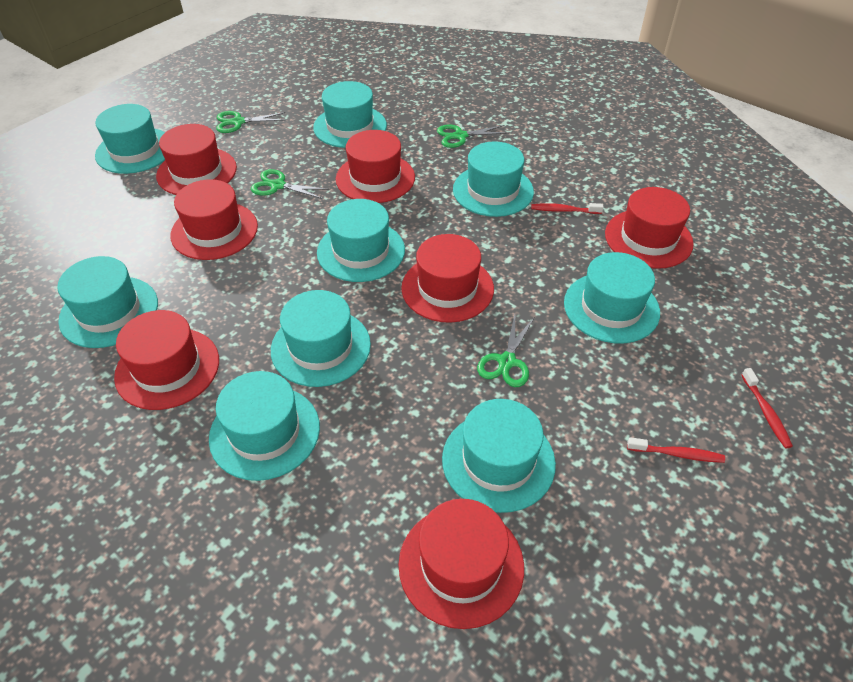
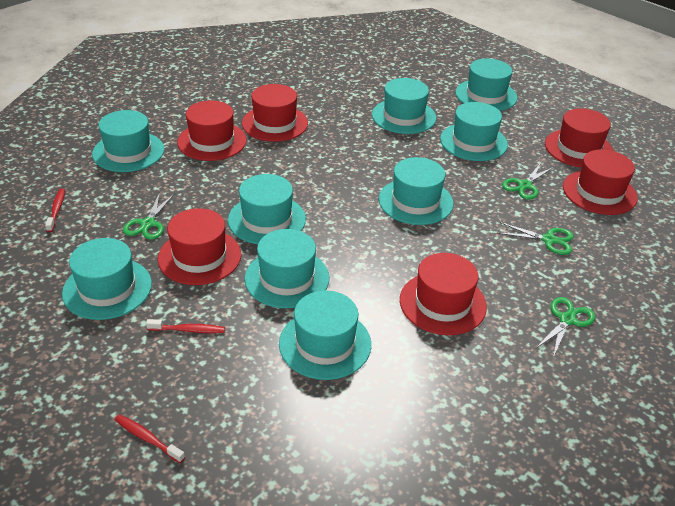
red hat: 7 -> 6

